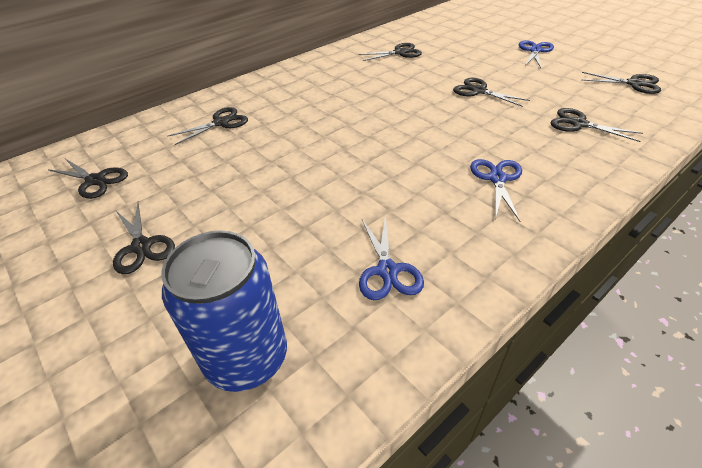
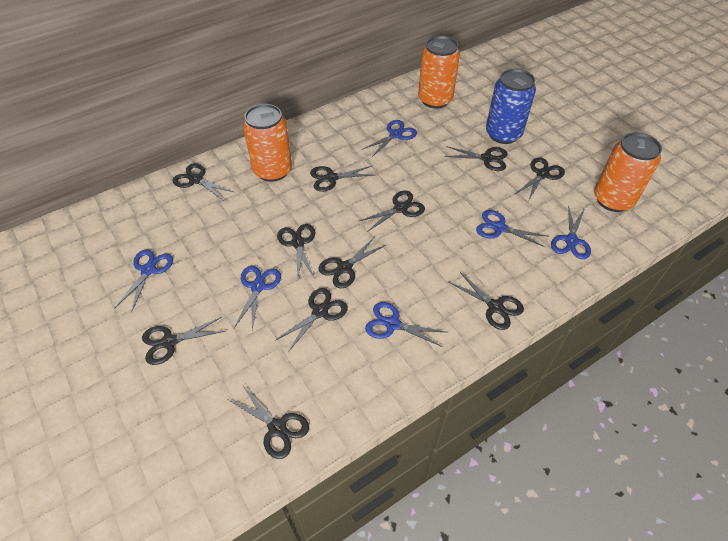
black scissors: 7 -> 11
blue scissors: 3 -> 6
orange can: 0 -> 3

